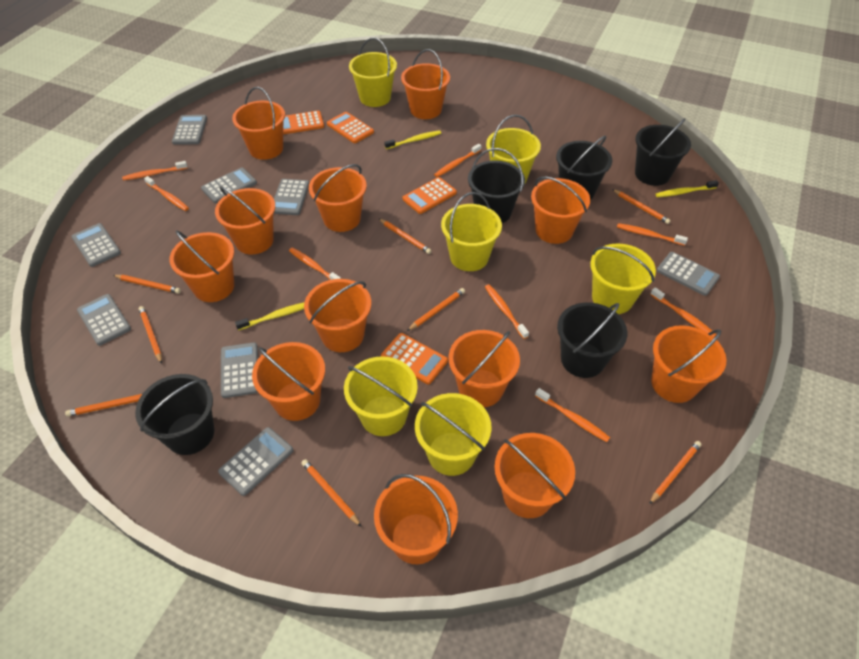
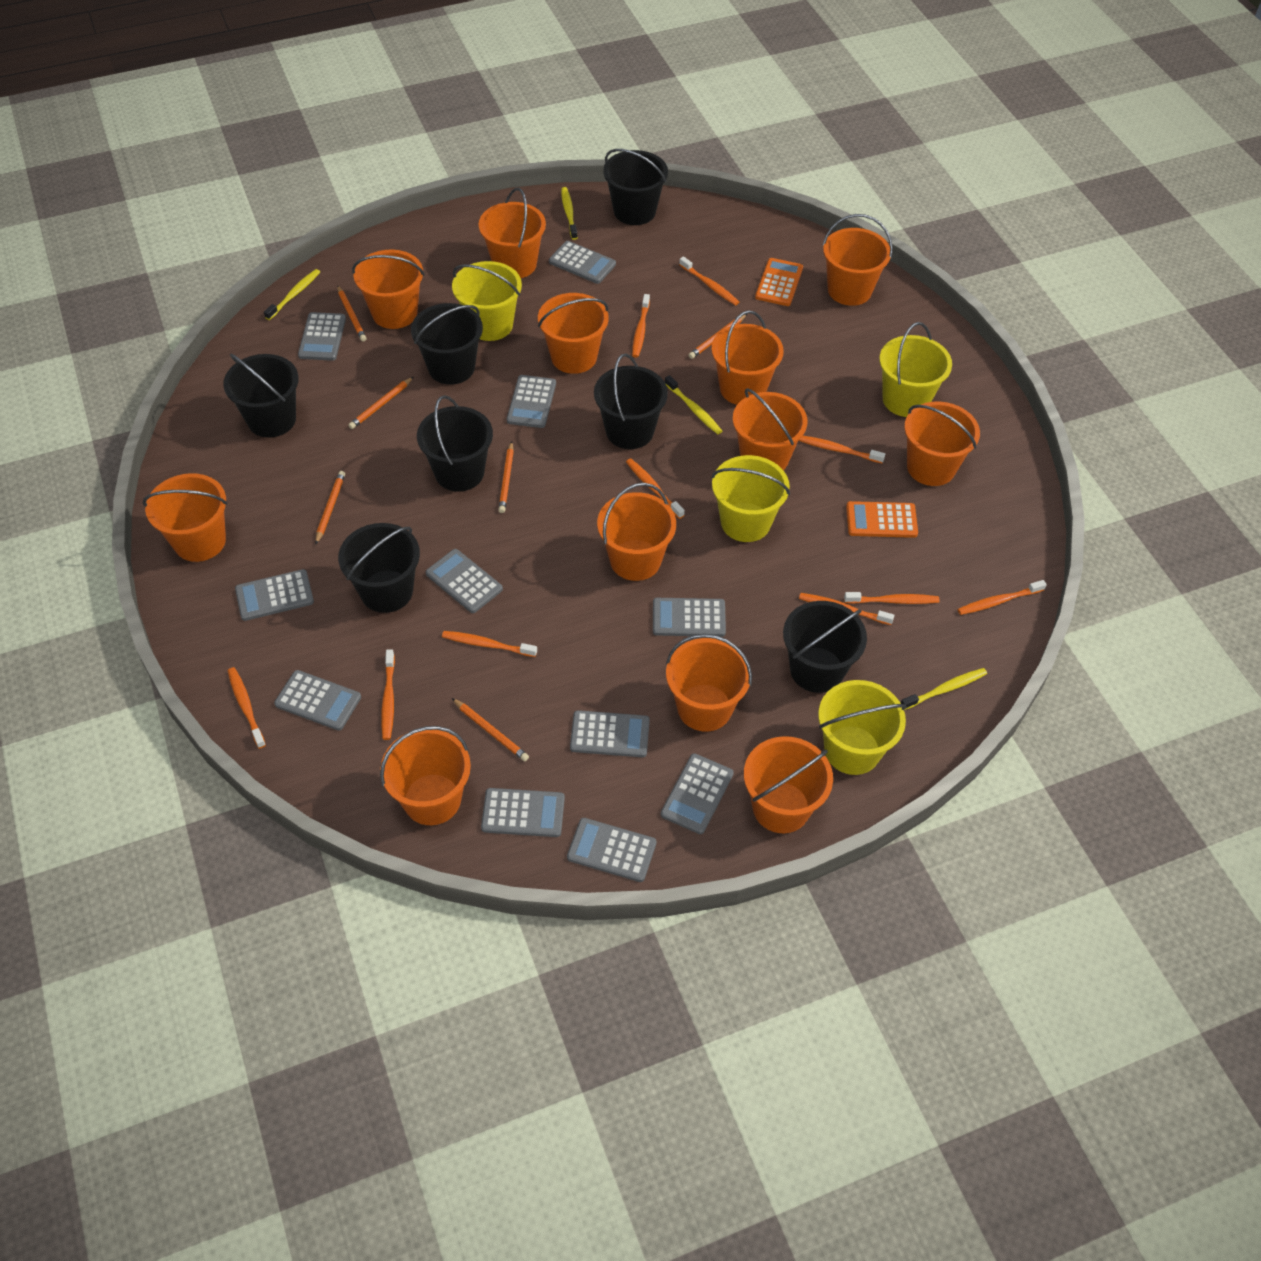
black bucket: 5 -> 7
grey calculator: 8 -> 11
orange calculator: 4 -> 2
orange pencil: 8 -> 6
orange toothbrush: 8 -> 10
yellow bucket: 6 -> 4
yellow toothbrush: 3 -> 4

